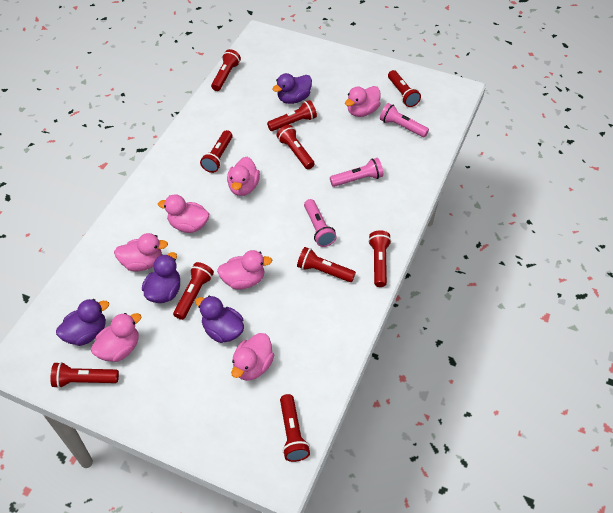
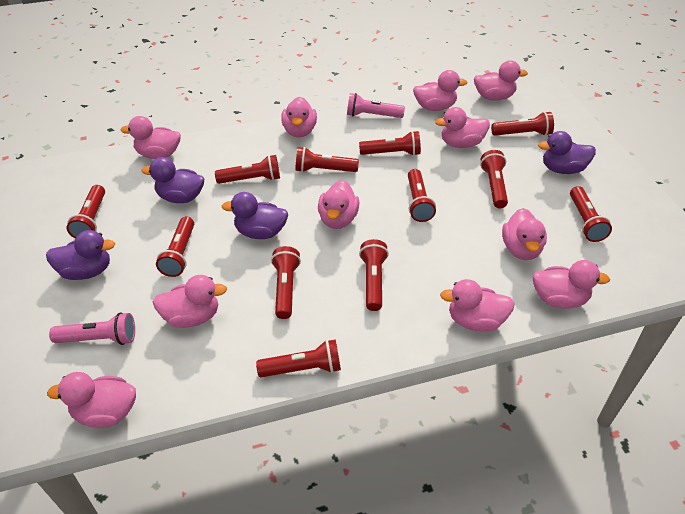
pink duck: 7 -> 11
pink flashlight: 3 -> 2
red flashlight: 10 -> 12

